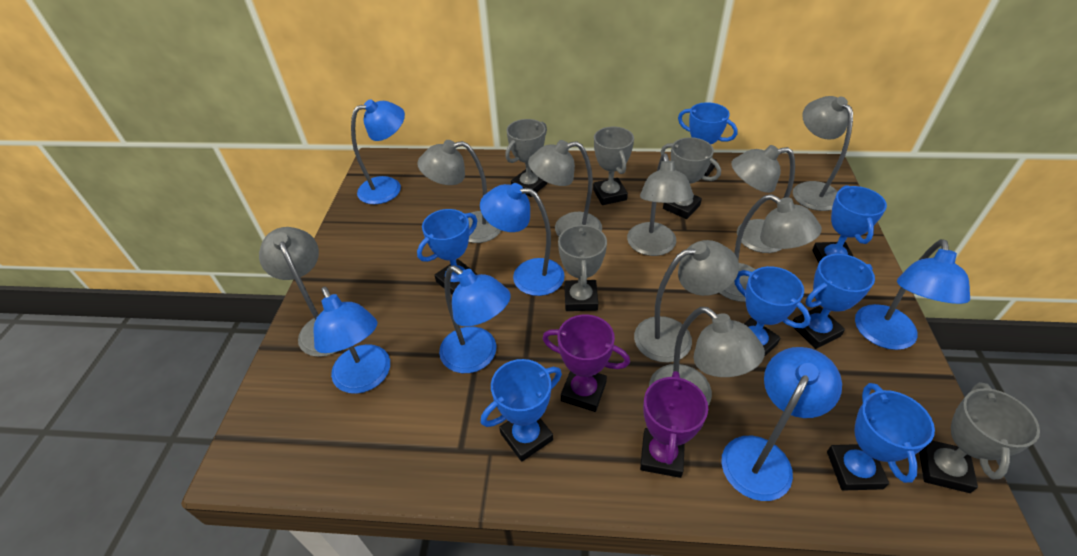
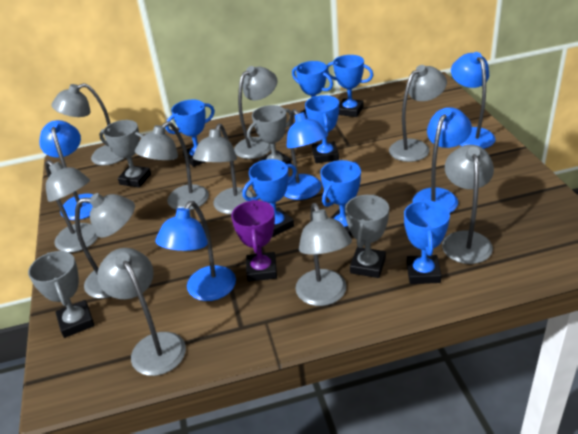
blue lamp: 6 -> 5
grey lamp: 9 -> 10
grey trophy: 5 -> 4
purple trophy: 2 -> 1

